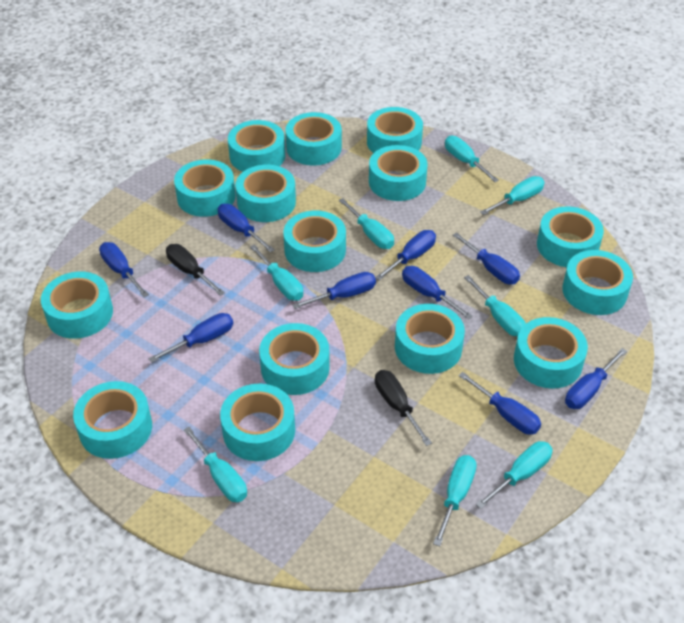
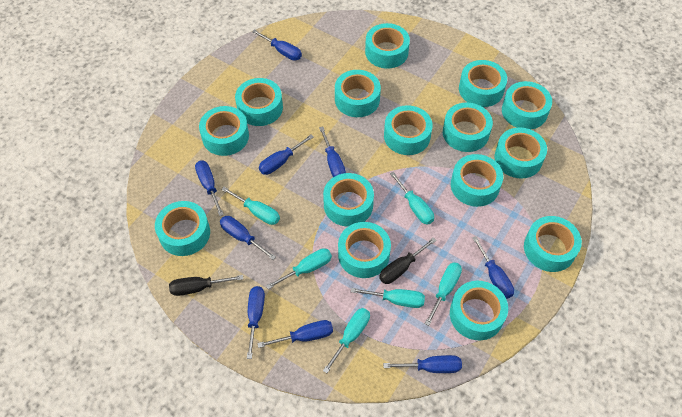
turquoise screwdriver: 8 -> 6

